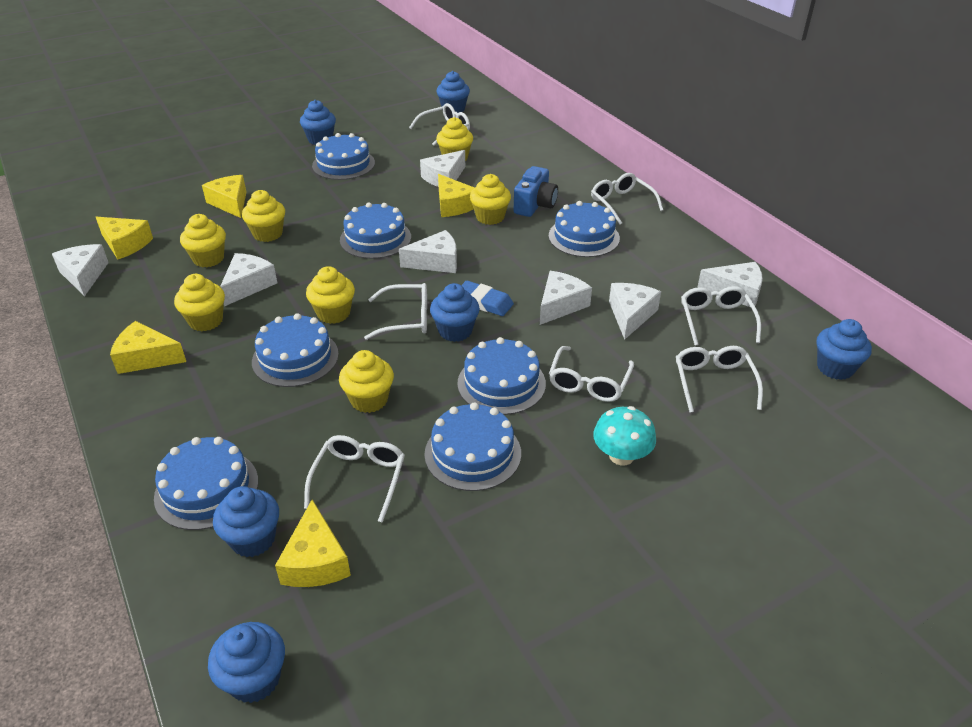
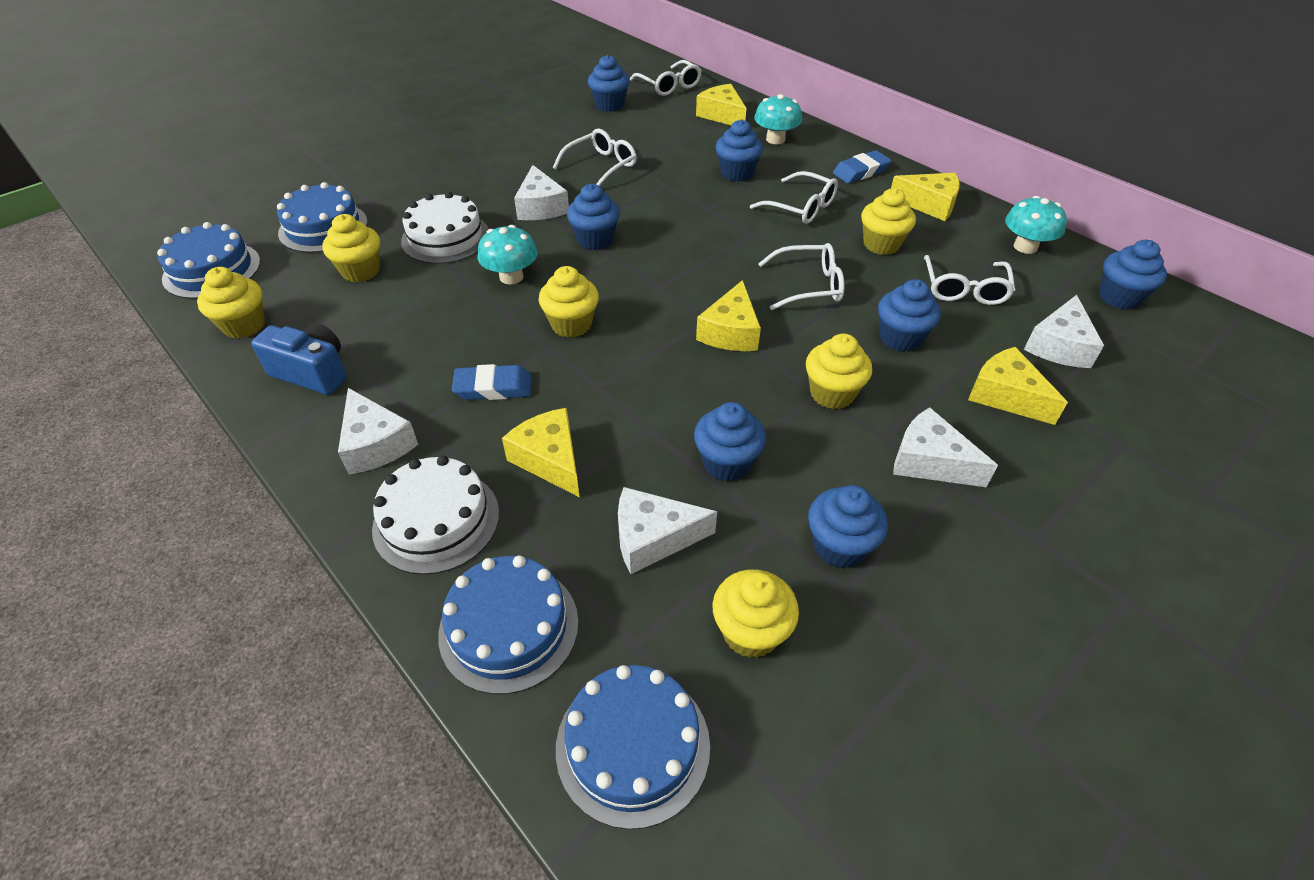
blue cake: 7 -> 4
blue cupcake: 6 -> 7
blue eraser: 1 -> 2
turquoise mushroom: 1 -> 3
white cake: 0 -> 2
white cheese: 7 -> 5
white glasses: 7 -> 5
yellow cupcake: 7 -> 6

